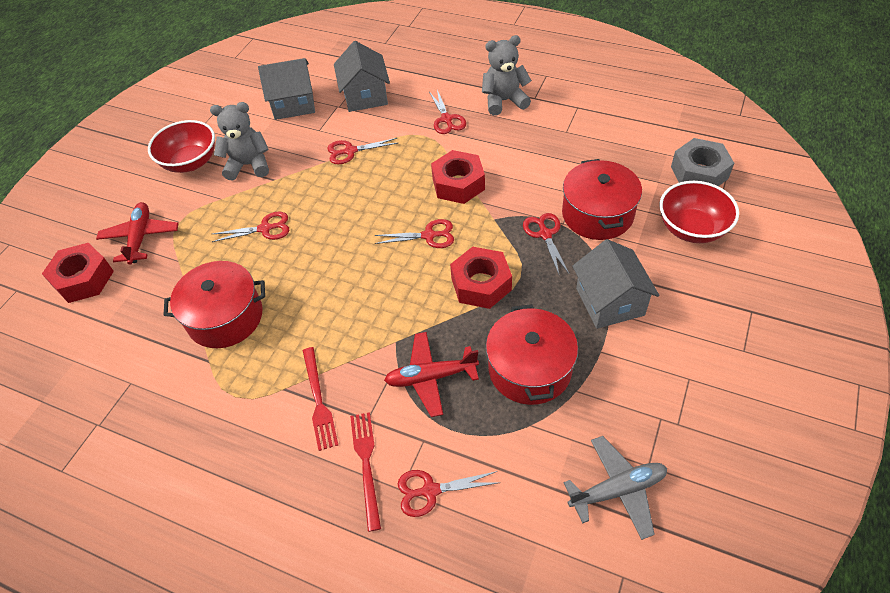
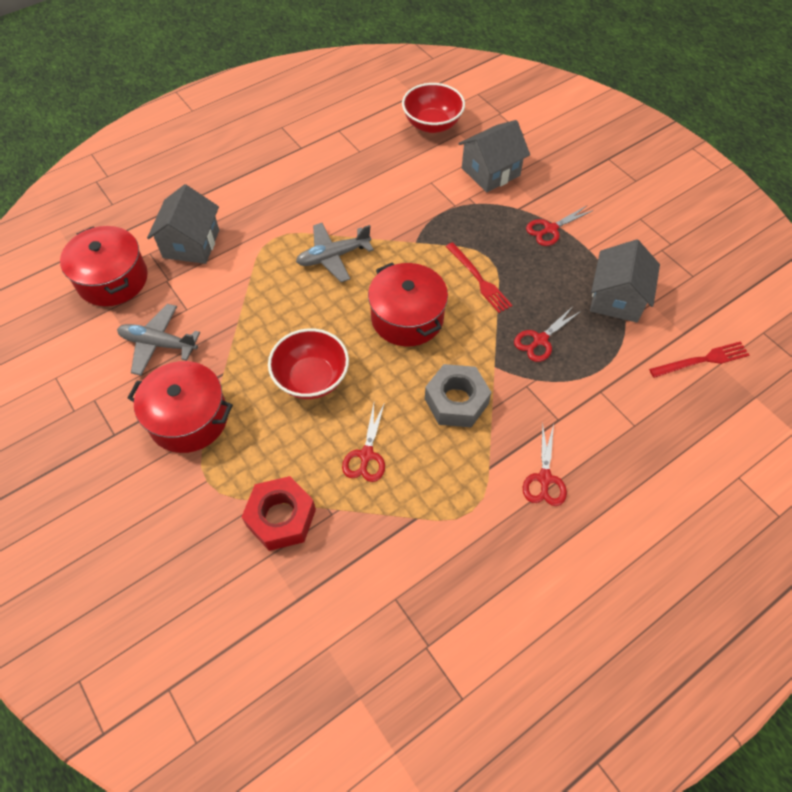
grey plane: 1 -> 2
grey teddy bear: 2 -> 0
red nut: 3 -> 1
red plane: 2 -> 0
red scissors: 6 -> 4

